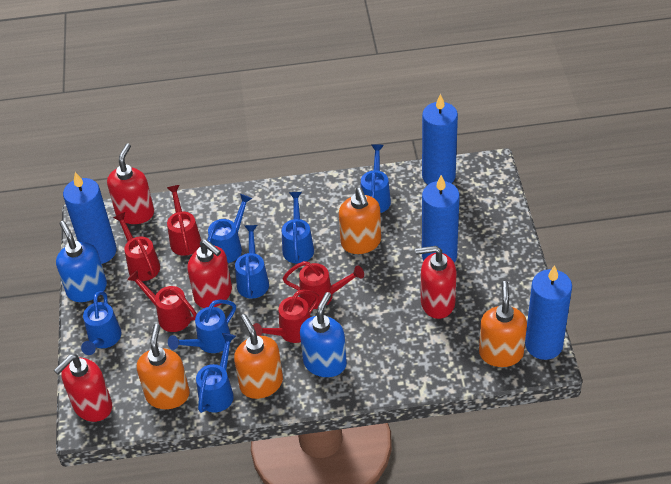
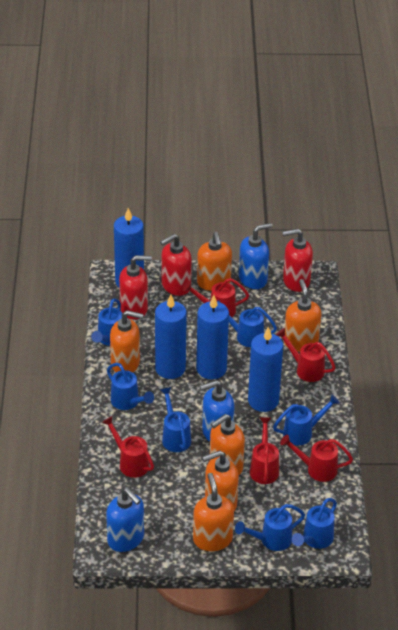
blue soap dispenser: 2 -> 3
orange soap dispenser: 4 -> 6
red soap dispenser: 4 -> 3

